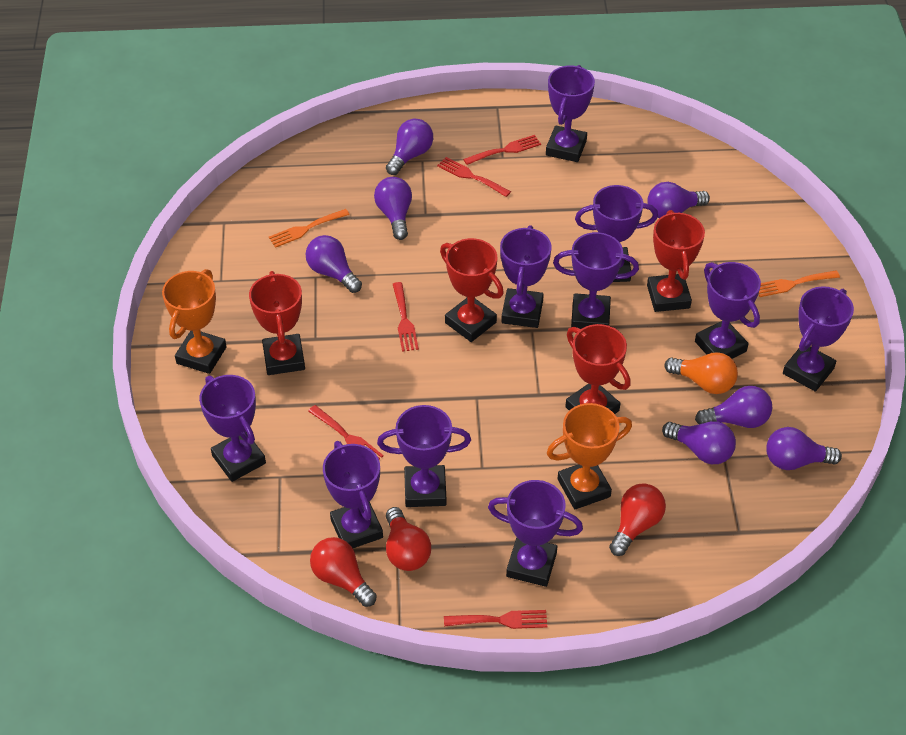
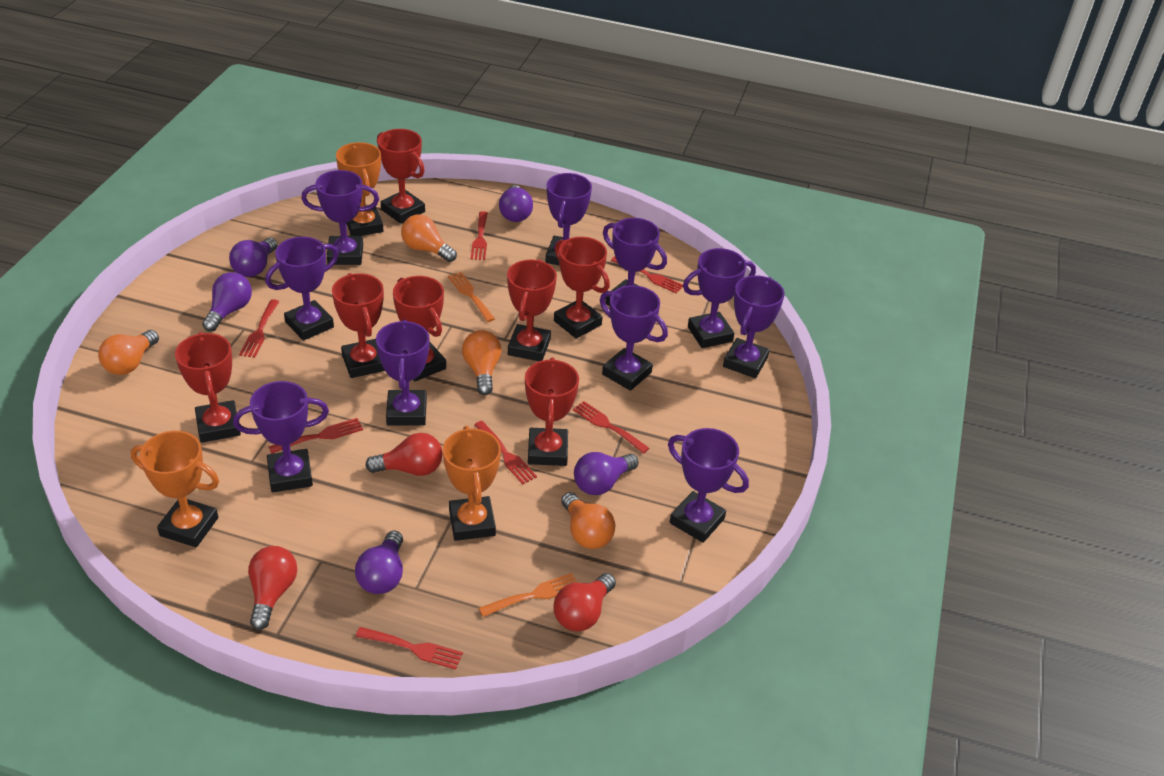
orange light bulb: 1 -> 4
orange trophy: 2 -> 3
purple light bulb: 7 -> 5
red fork: 5 -> 7
red trophy: 4 -> 7

